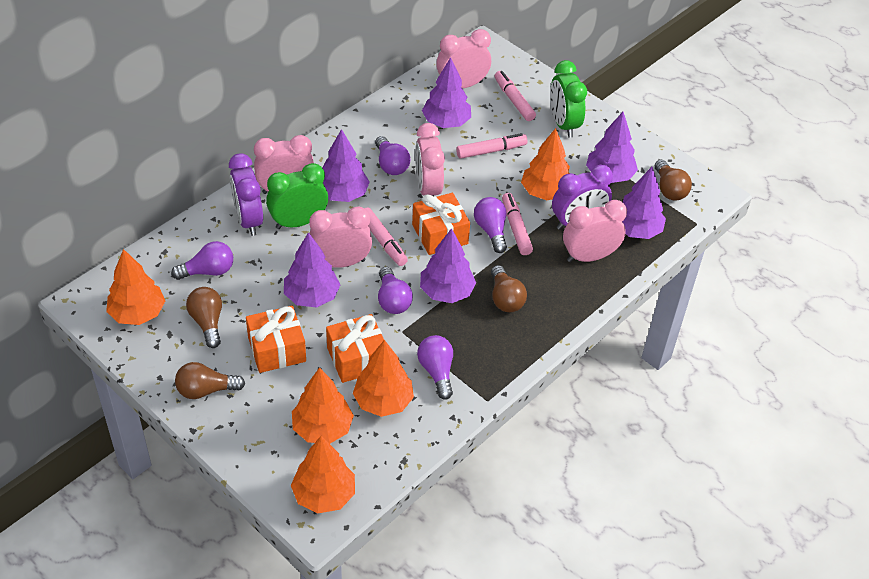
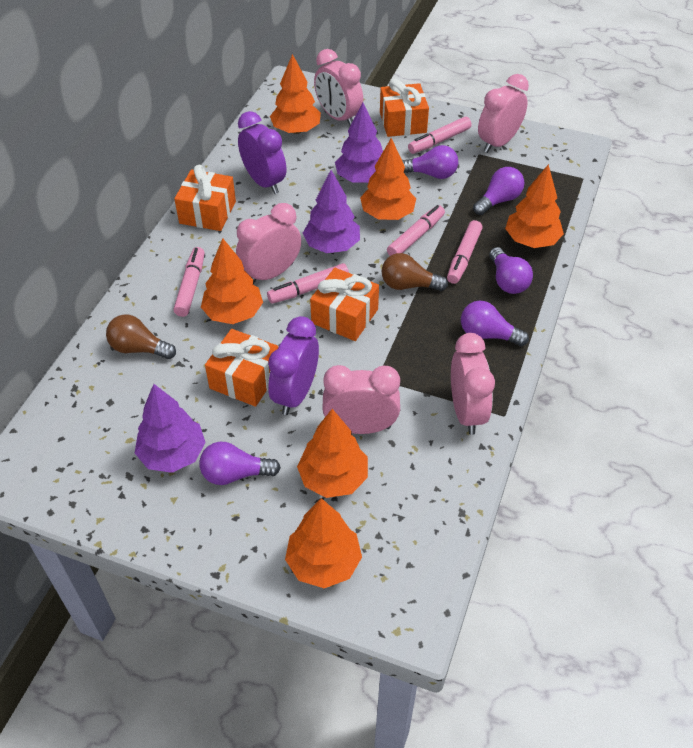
brown light bulb: 4 -> 2
green clock: 2 -> 0
orange gift: 3 -> 4
orange tree: 5 -> 6
pink marker: 4 -> 5
purple tree: 6 -> 3

